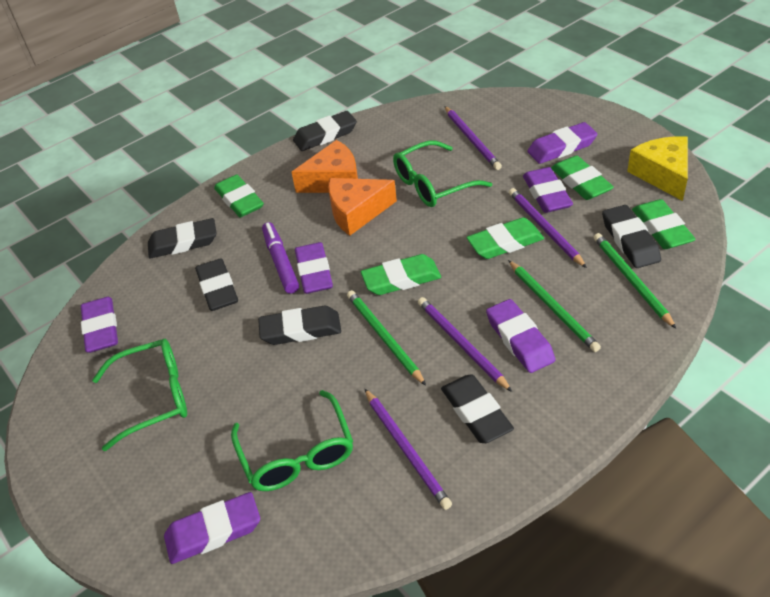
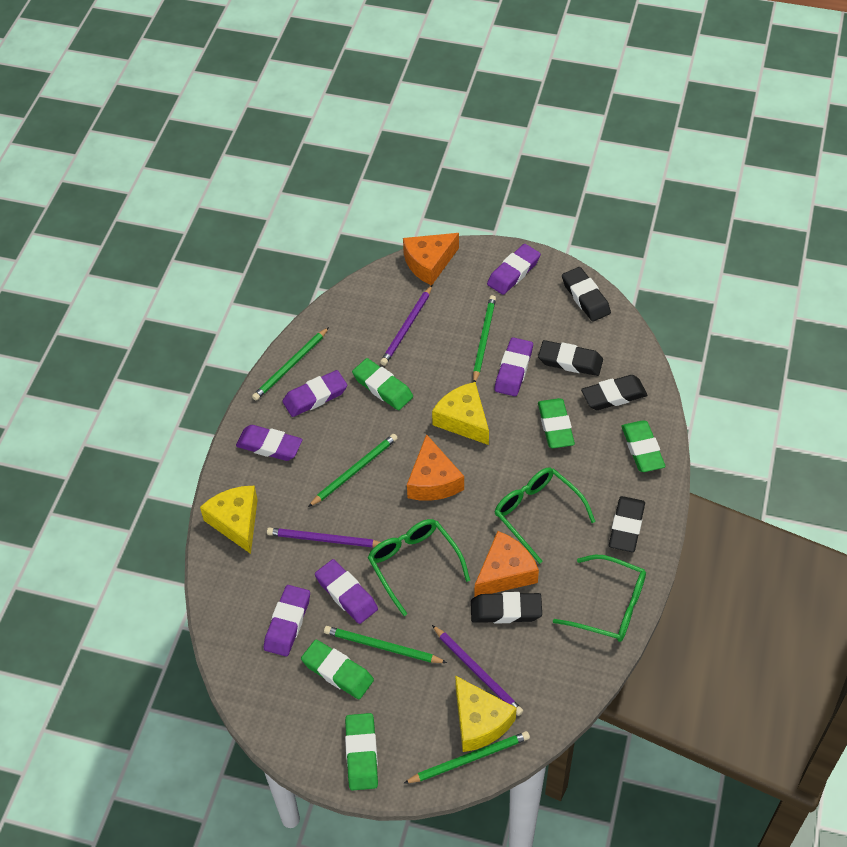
black eraser: 6 -> 5
green pencil: 3 -> 5
orange cheese: 2 -> 3
purple marker: 1 -> 0
purple pencil: 4 -> 3
yellow cheese: 1 -> 3

